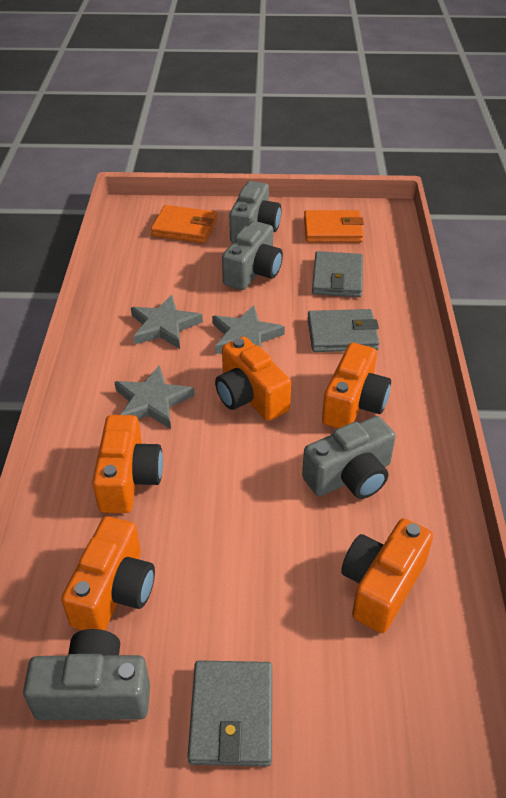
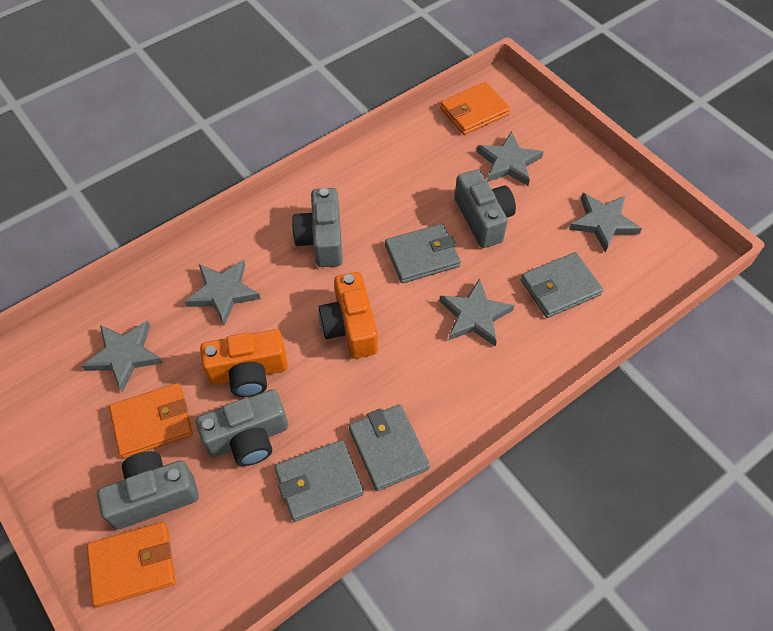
grey star: 3 -> 5
grey wallet: 3 -> 4
orange camera: 5 -> 2
orange wallet: 2 -> 3

